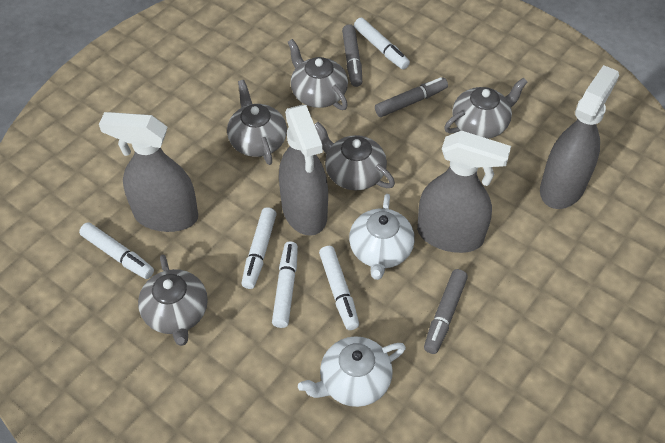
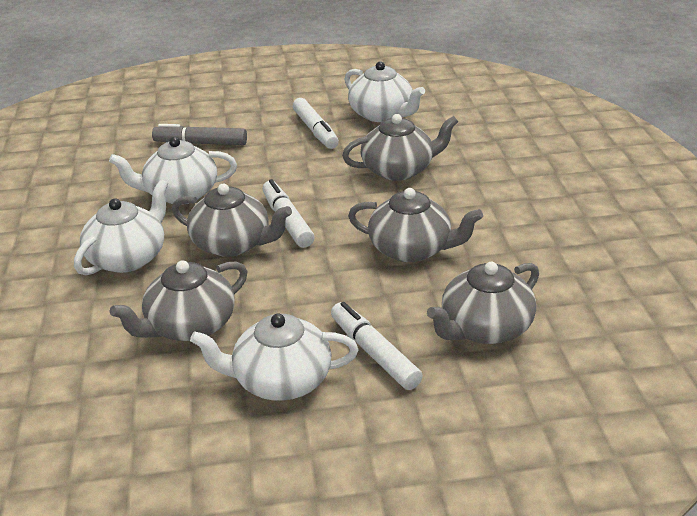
grey marker: 3 -> 1
grey spray bottle: 4 -> 0
white marker: 5 -> 3
white teapot: 2 -> 4

